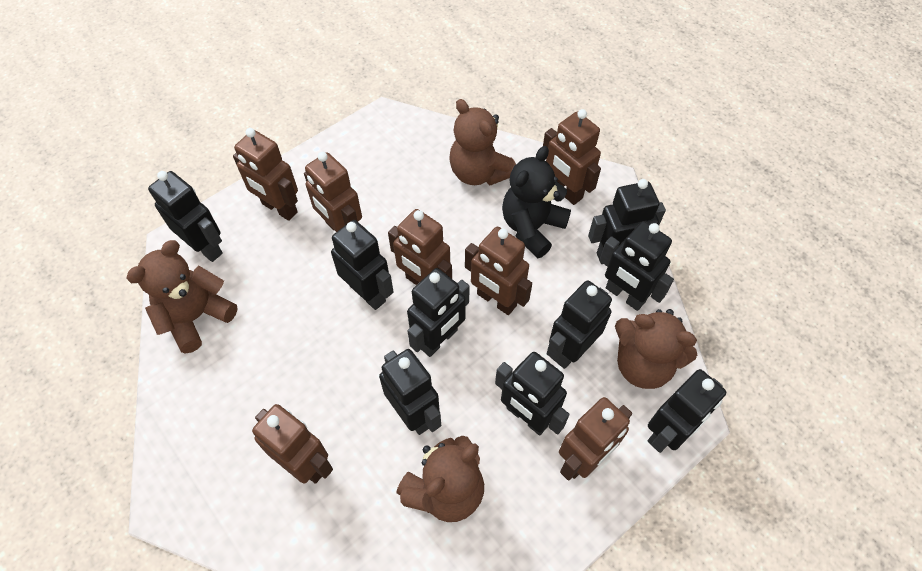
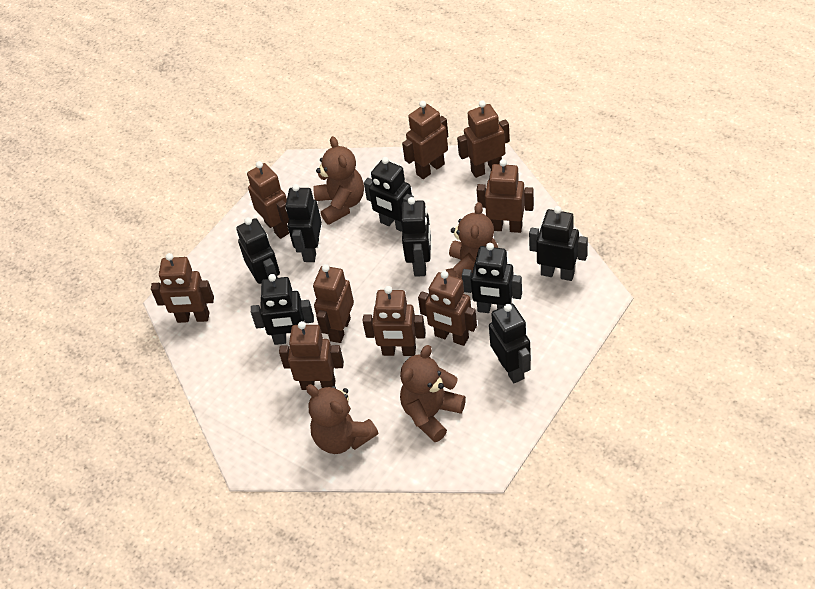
black robot: 9 -> 8
black teddy bear: 1 -> 0
brown robot: 7 -> 9

